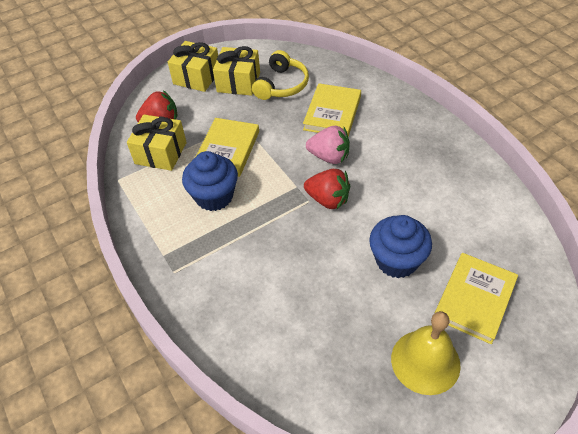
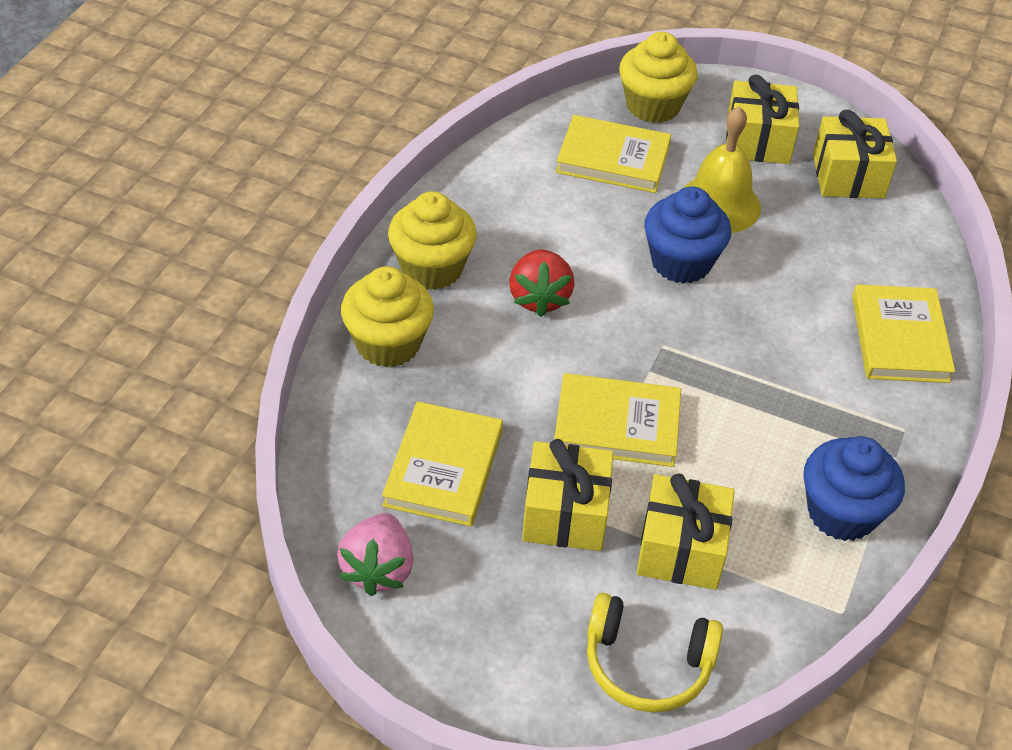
red strawberry: 2 -> 1
yellow book: 3 -> 4
yellow cupcake: 0 -> 3
yellow gift: 3 -> 4

